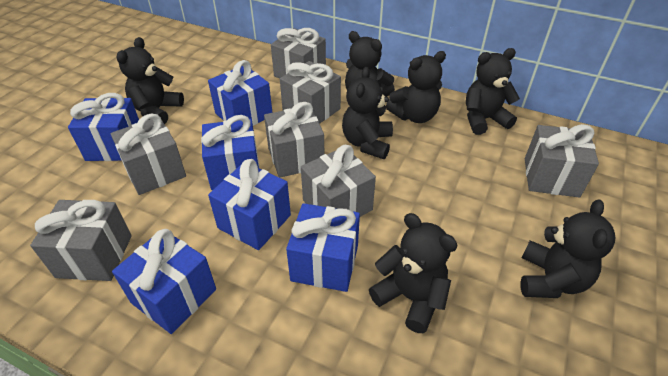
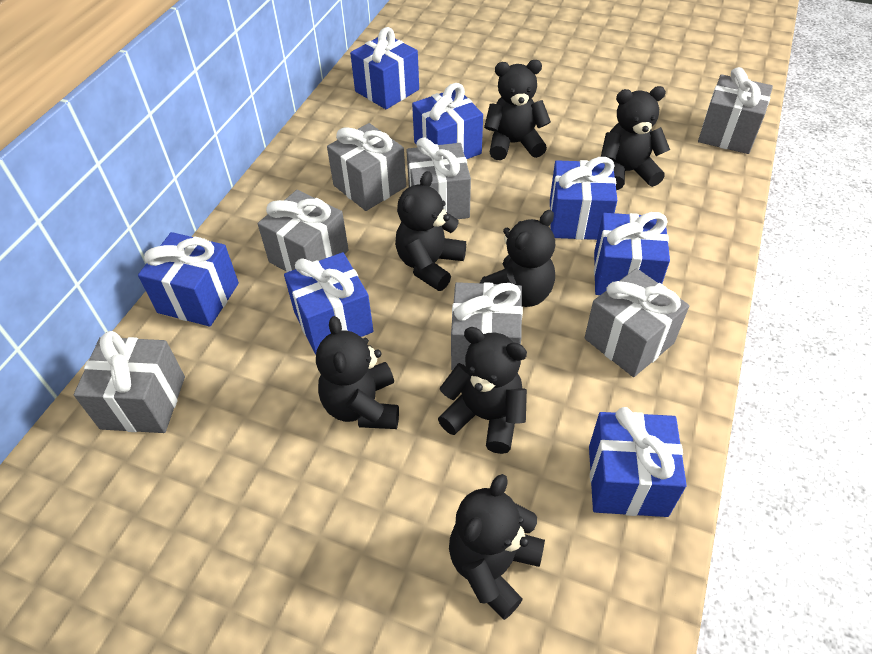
blue gift: 6 -> 7

